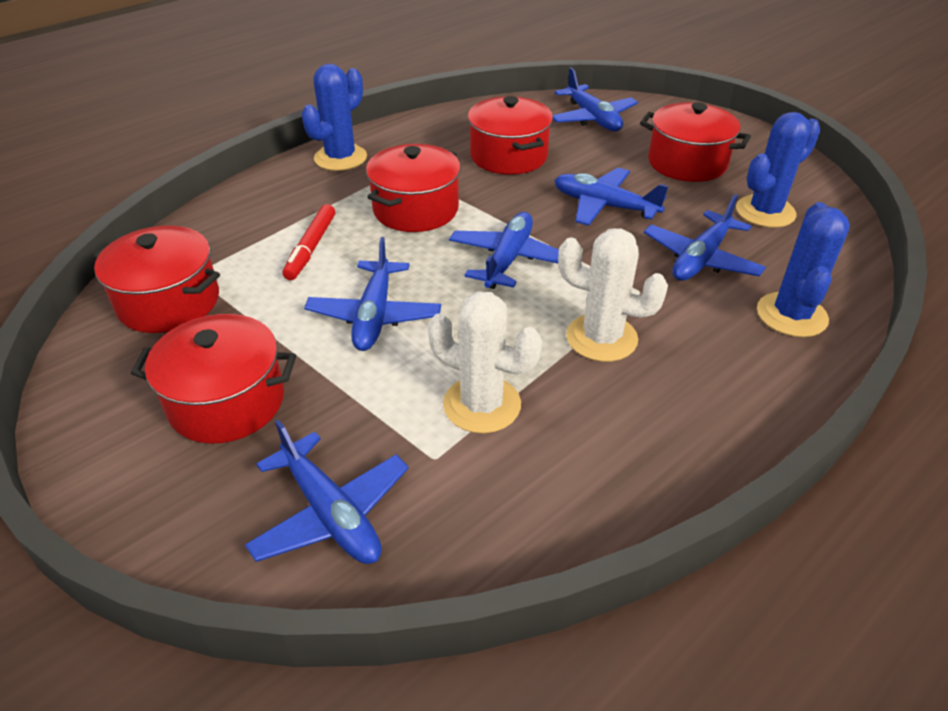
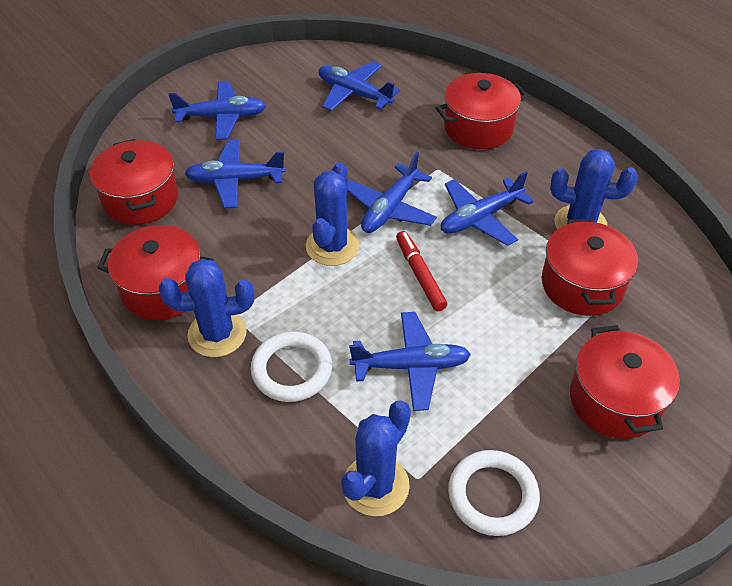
blue cactus: 3 -> 4
white cactus: 2 -> 0
white ring: 0 -> 2

